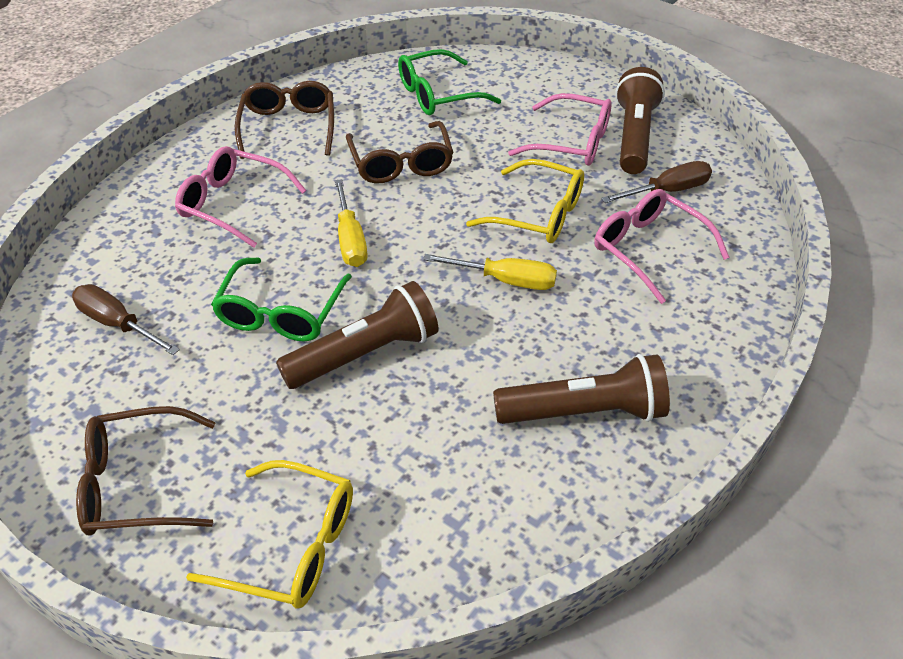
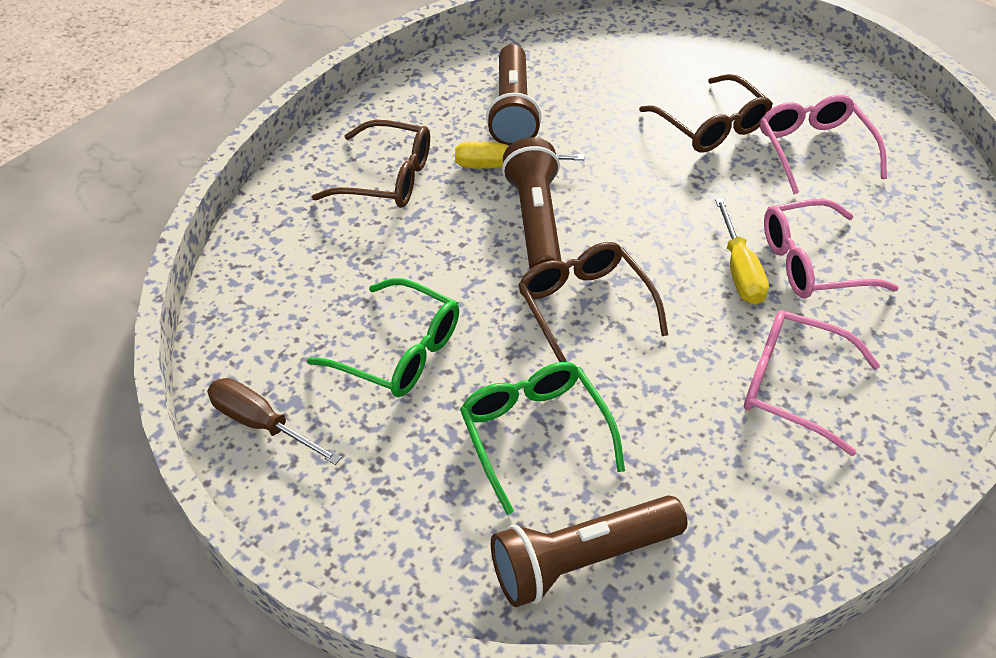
brown screwdriver: 2 -> 1
yellow glasses: 2 -> 0

